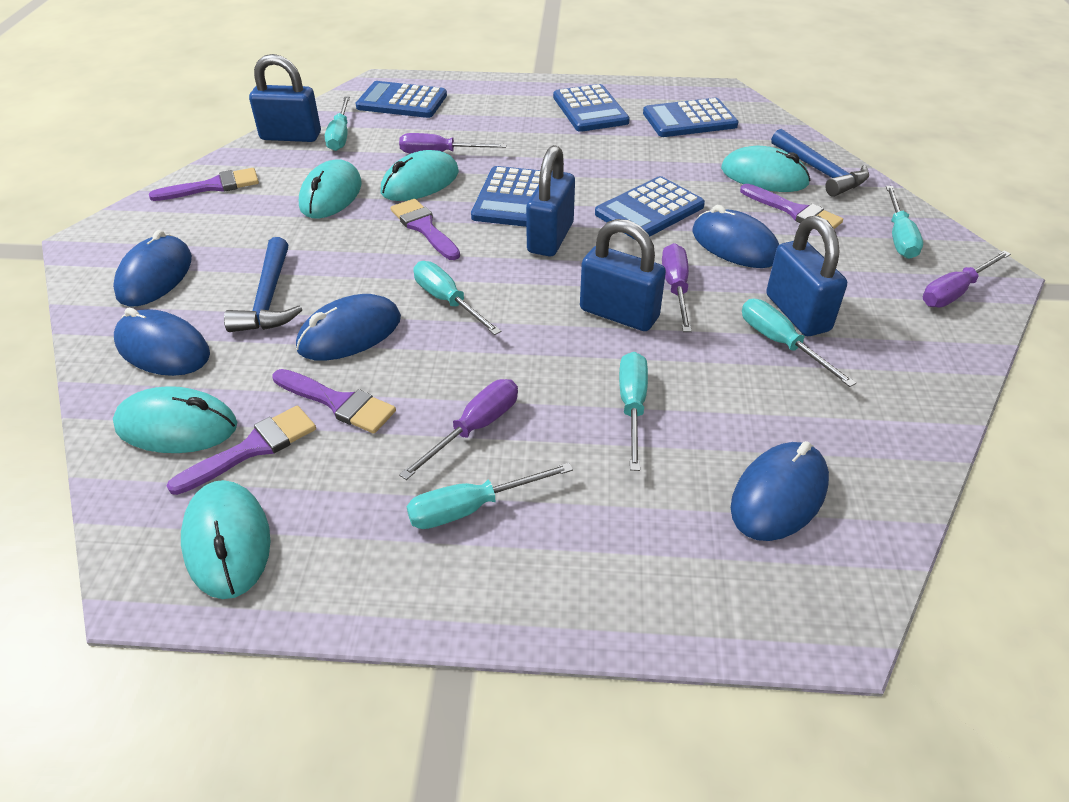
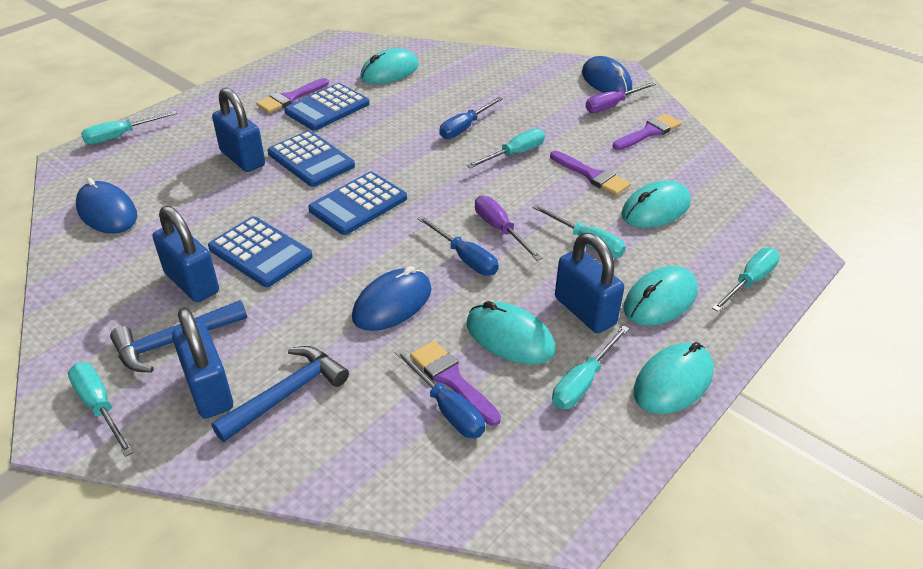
blue calculator: 5 -> 4
blue mouse: 5 -> 3
blue screwdriver: 0 -> 3
purple brush: 5 -> 4
purple screwdriver: 4 -> 2

